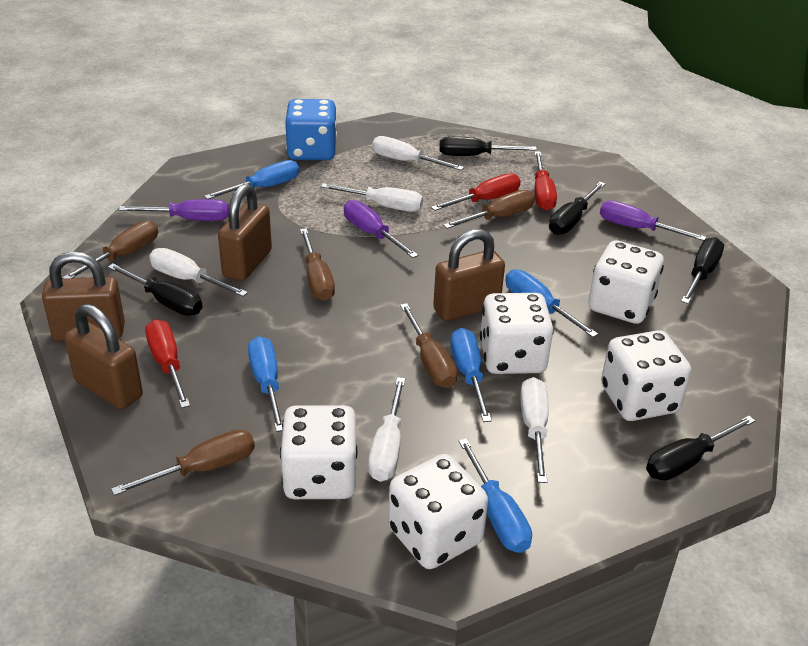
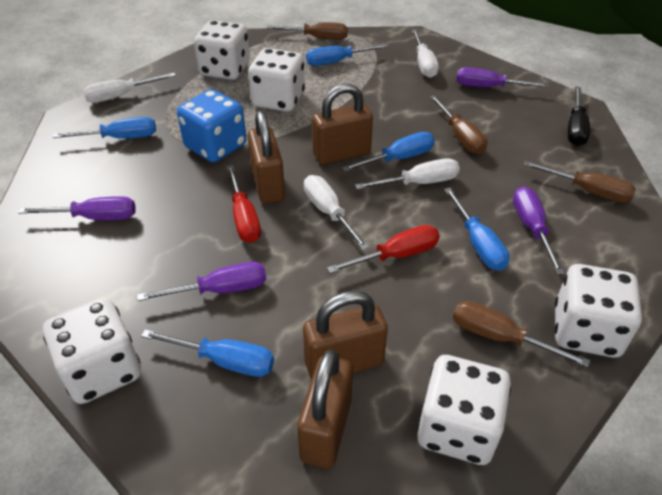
black screwdriver: 5 -> 1
brown screwdriver: 5 -> 4
purple screwdriver: 3 -> 4
red screwdriver: 3 -> 2
white screwdriver: 5 -> 4

